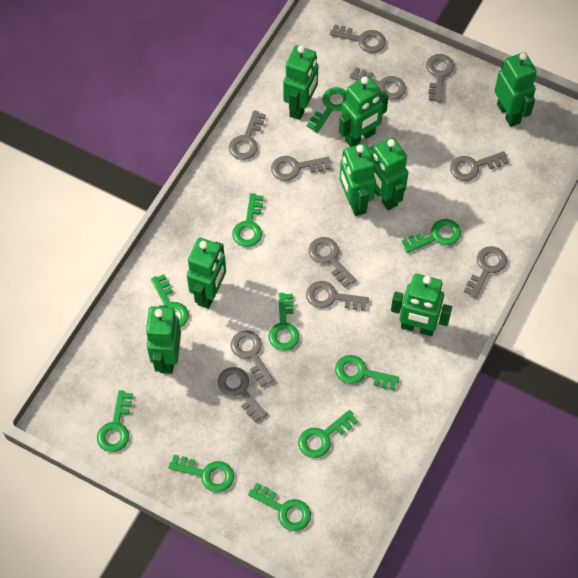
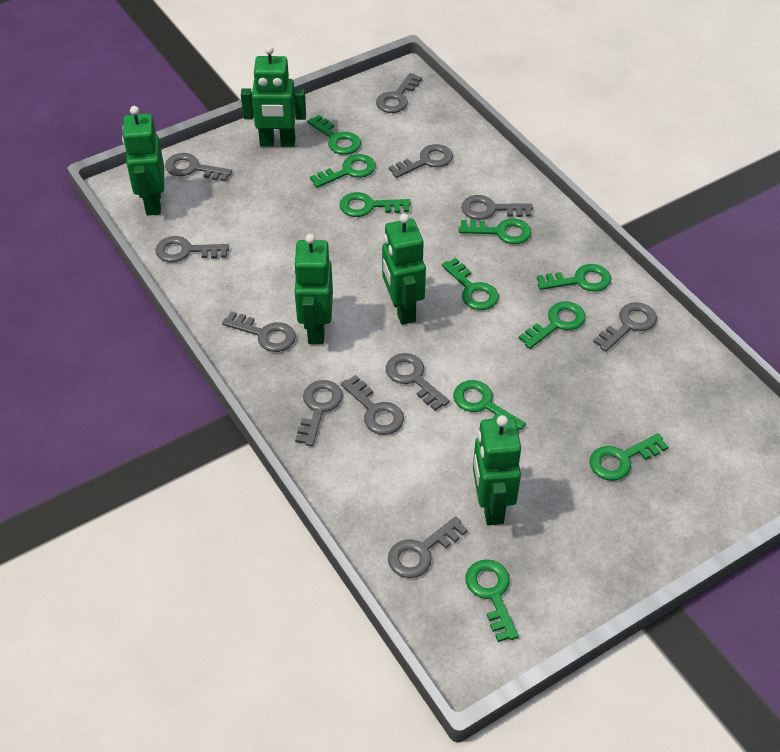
green robot: 8 -> 5

